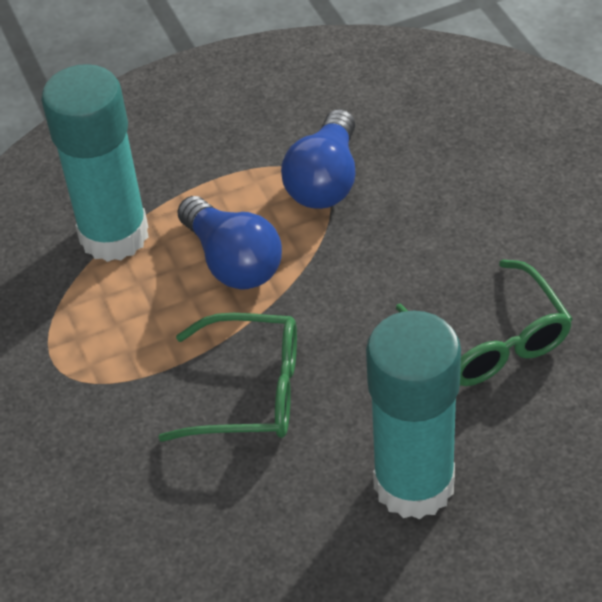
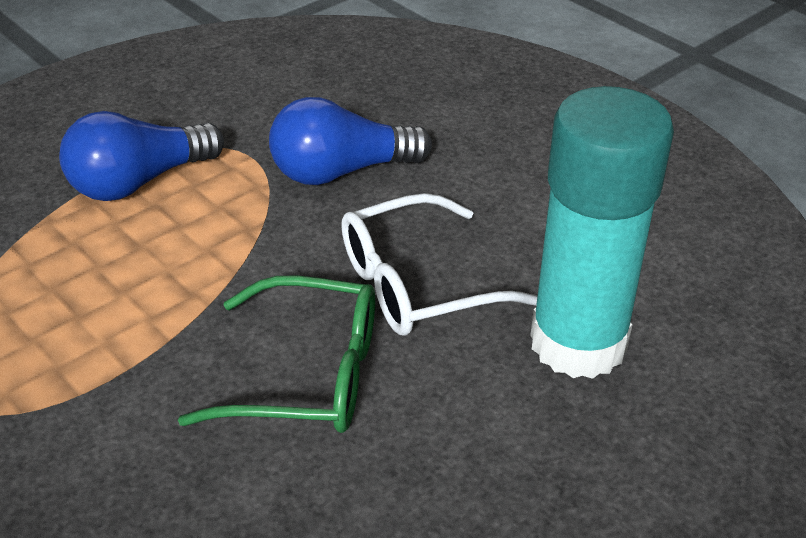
green glasses: 2 -> 1
turquoise glue stick: 2 -> 1
white glasses: 0 -> 1

